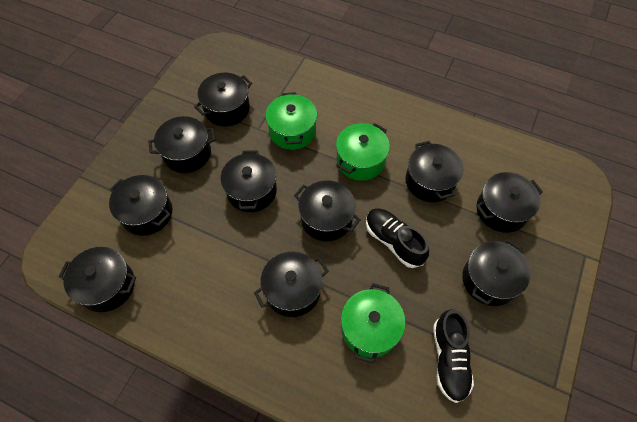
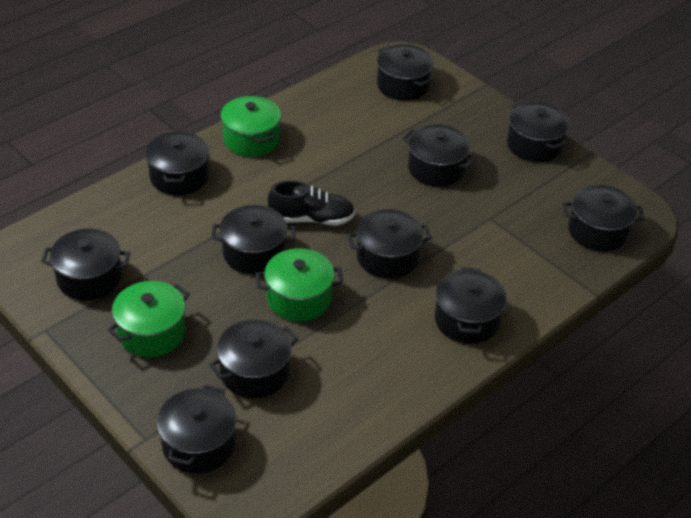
black pot: 10 -> 11
black shoe: 2 -> 1

